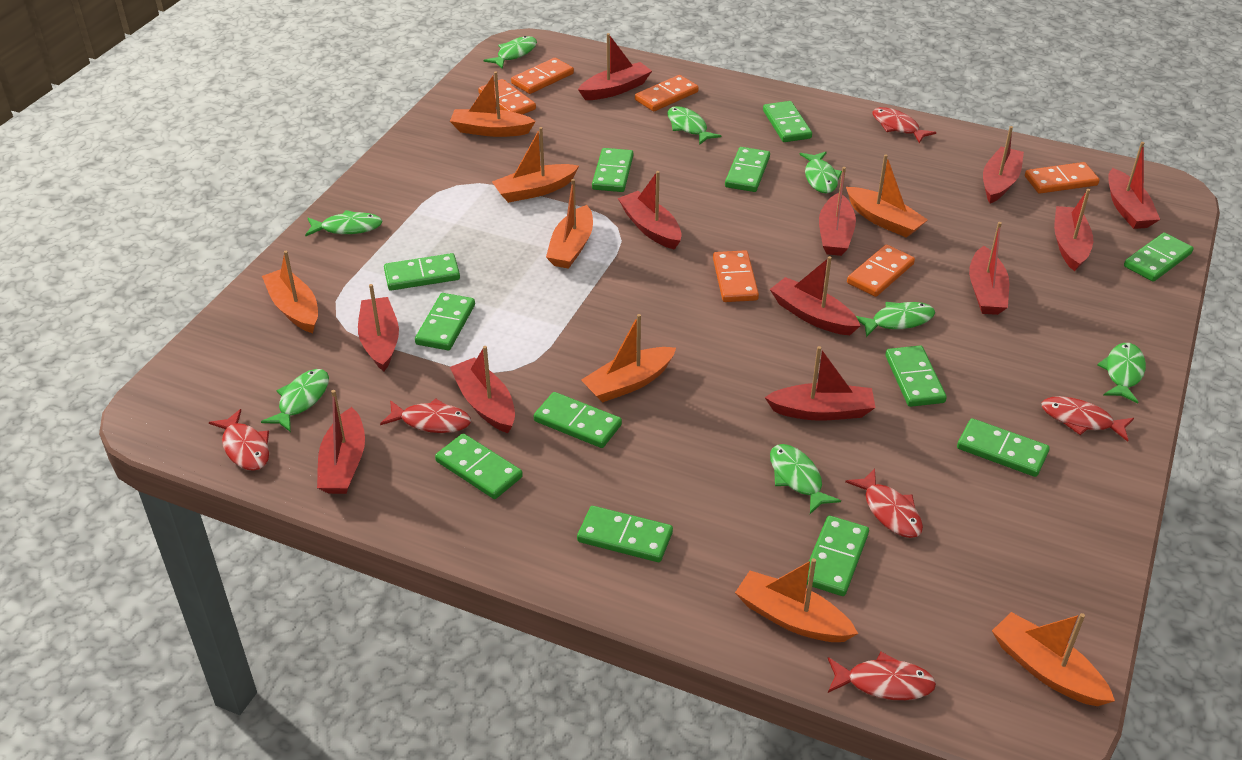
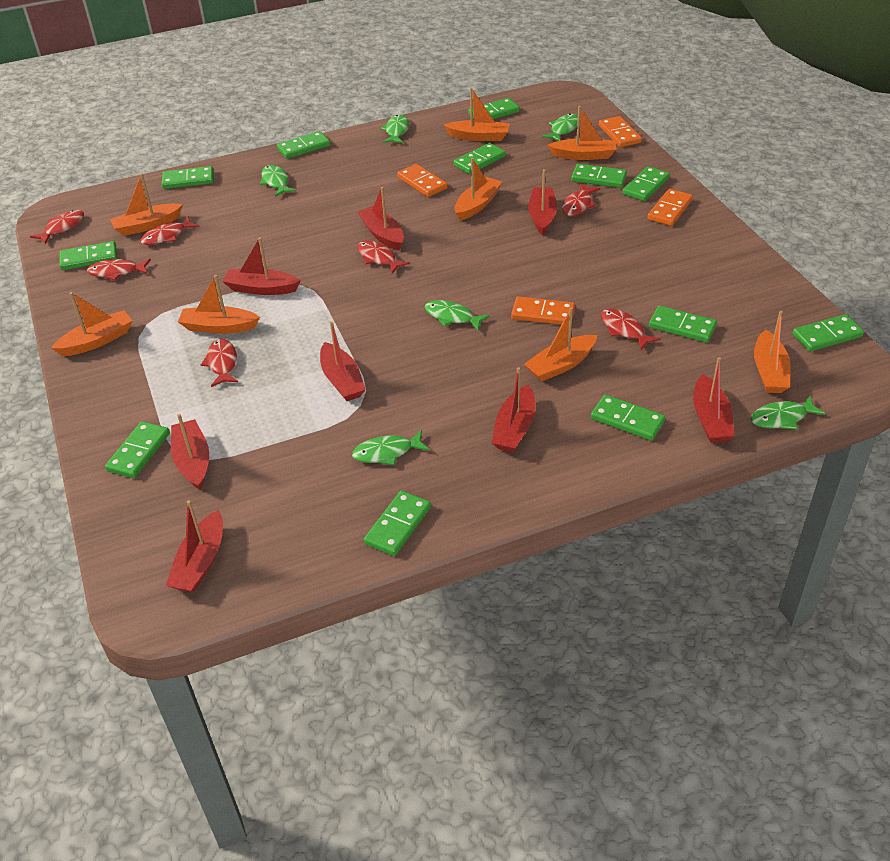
green fish: 8 -> 6
orange domino: 6 -> 4
red boat: 12 -> 8
red fish: 6 -> 7

